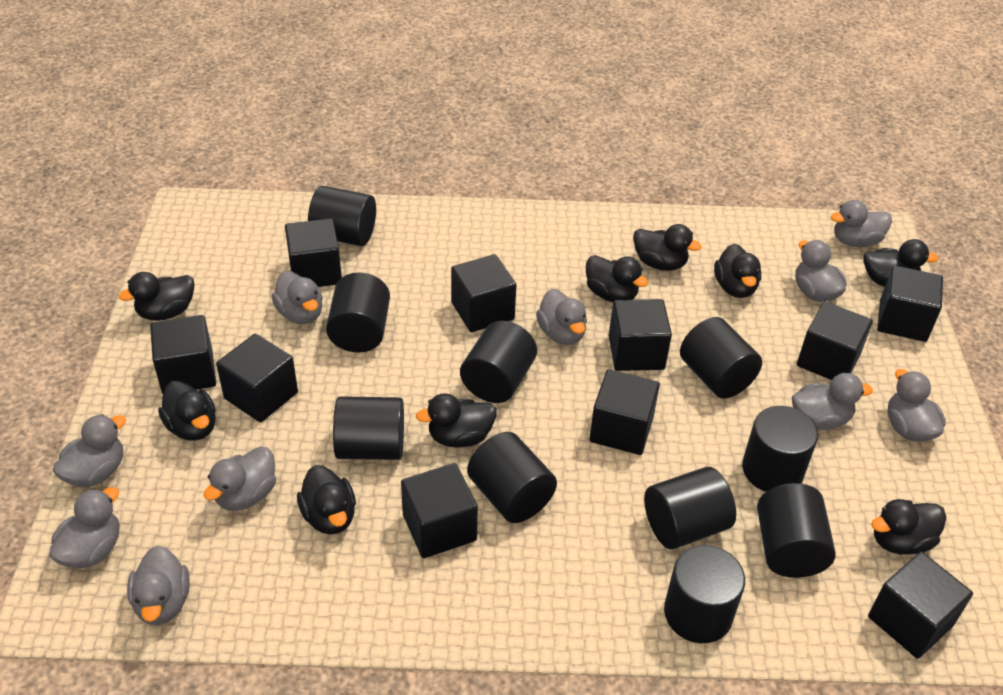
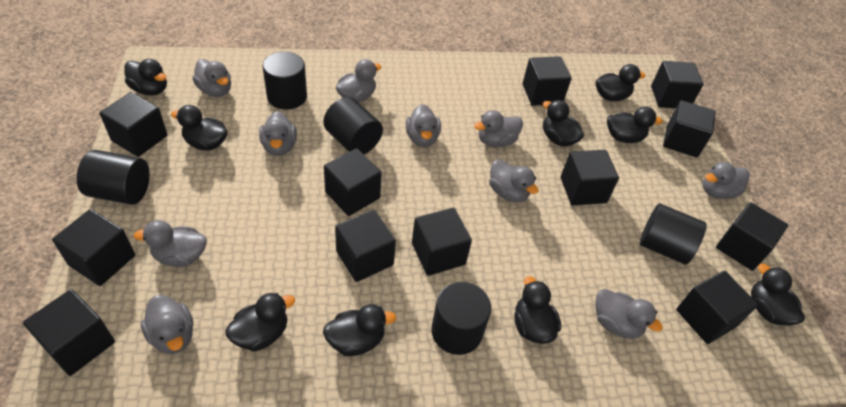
black cube: 10 -> 12
black cylinder: 10 -> 5

